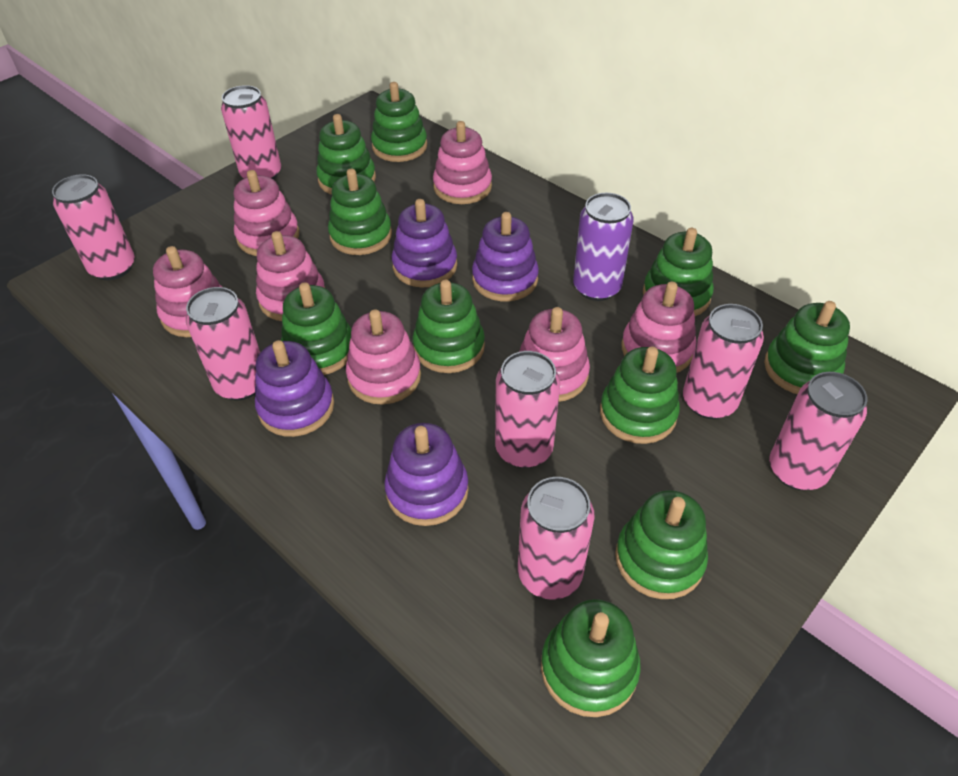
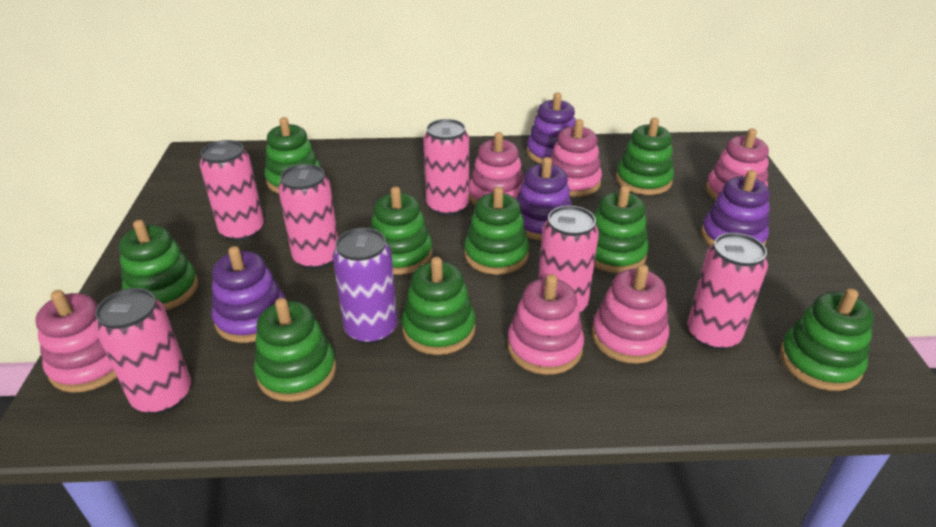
green stacking toy: 10 -> 9
pink can: 7 -> 6
pink stacking toy: 7 -> 6

